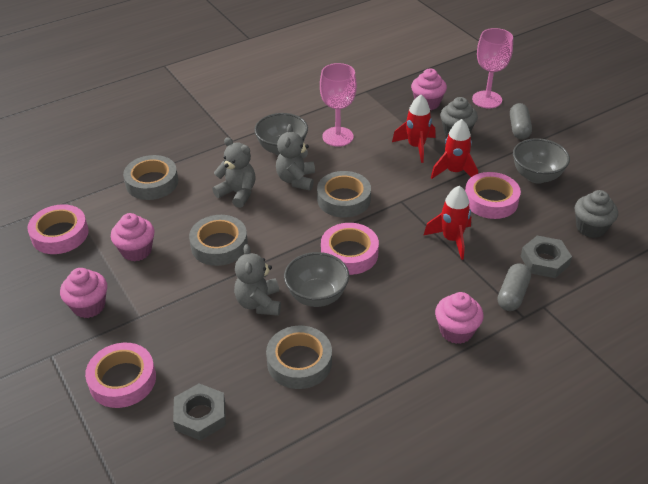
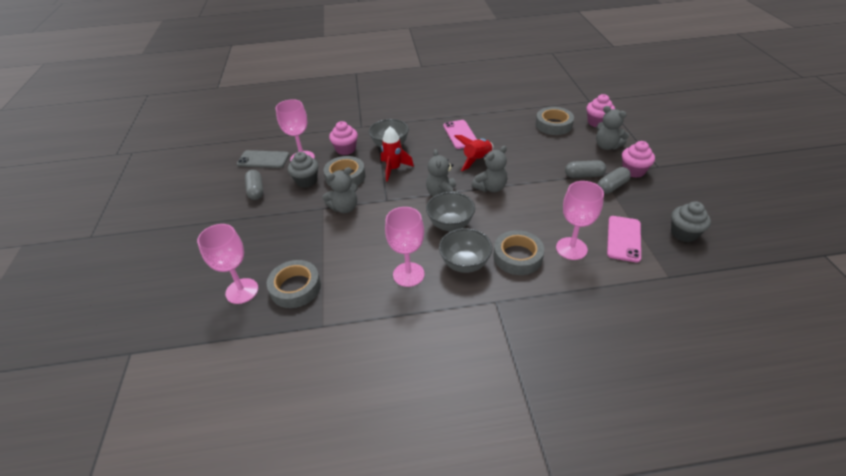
grey capsule: 2 -> 3
grey nut: 2 -> 0
grey phone: 0 -> 1
grey teddy bear: 3 -> 4
pink cupcake: 4 -> 3
pink goblet: 2 -> 4
pink phone: 0 -> 2
pink tape: 4 -> 0
red rocket: 3 -> 2

